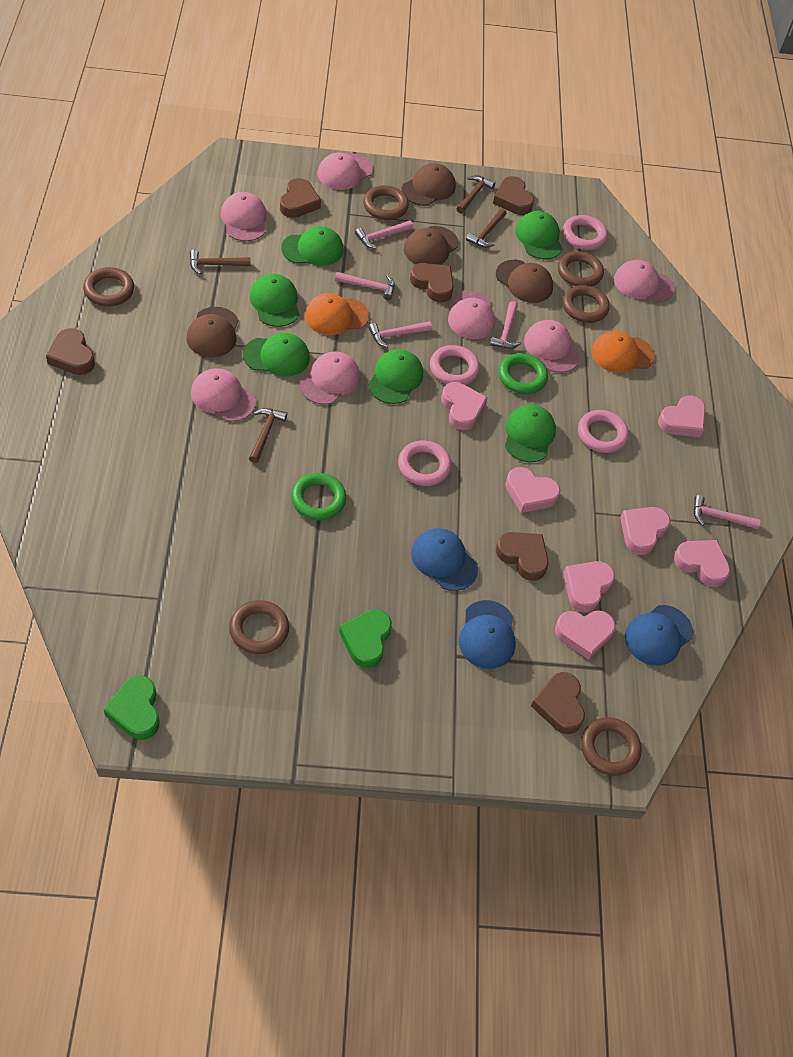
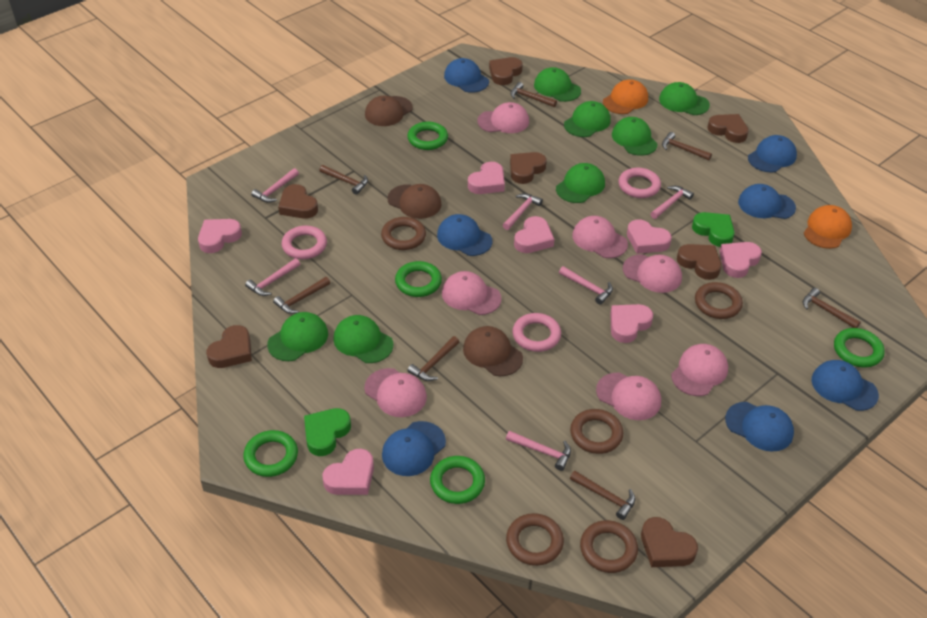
blue cap: 3 -> 7
brown cap: 4 -> 3
brown hammer: 4 -> 7
brown heart: 6 -> 7
brown ring: 6 -> 5
green cap: 6 -> 7
green ring: 2 -> 5
pink hammer: 5 -> 6
pink ring: 4 -> 3

